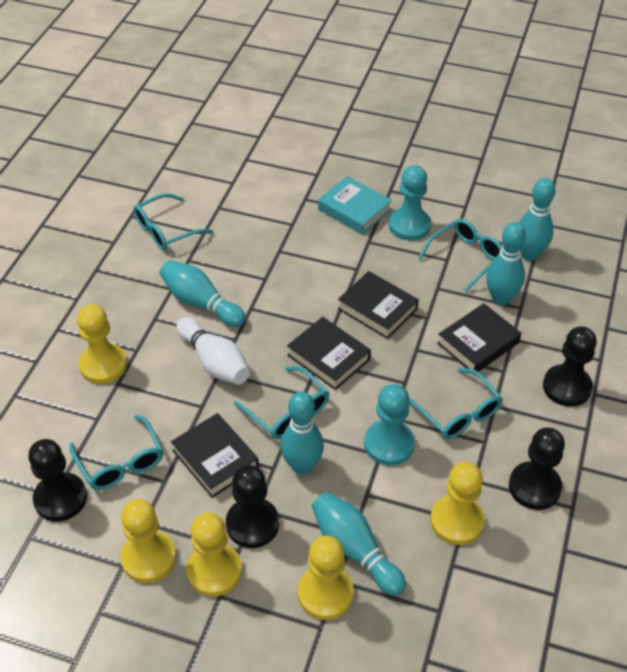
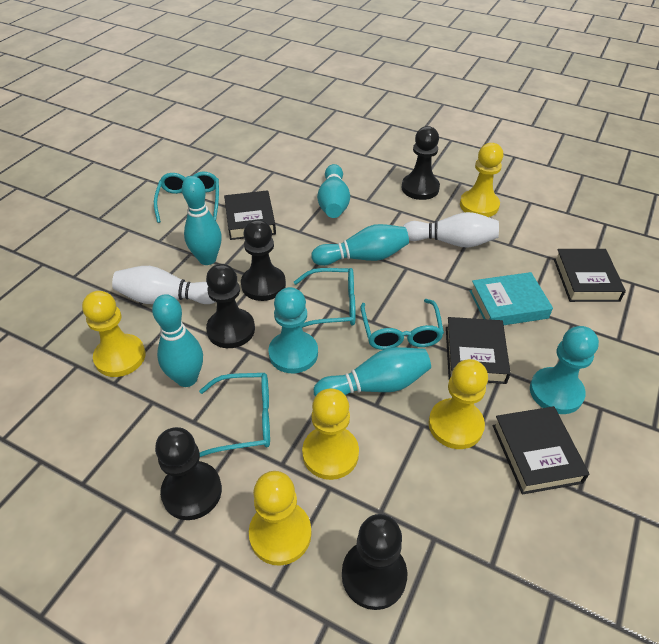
black pawn: 4 -> 5
turquoise glasses: 5 -> 4
white bowling pin: 1 -> 2

